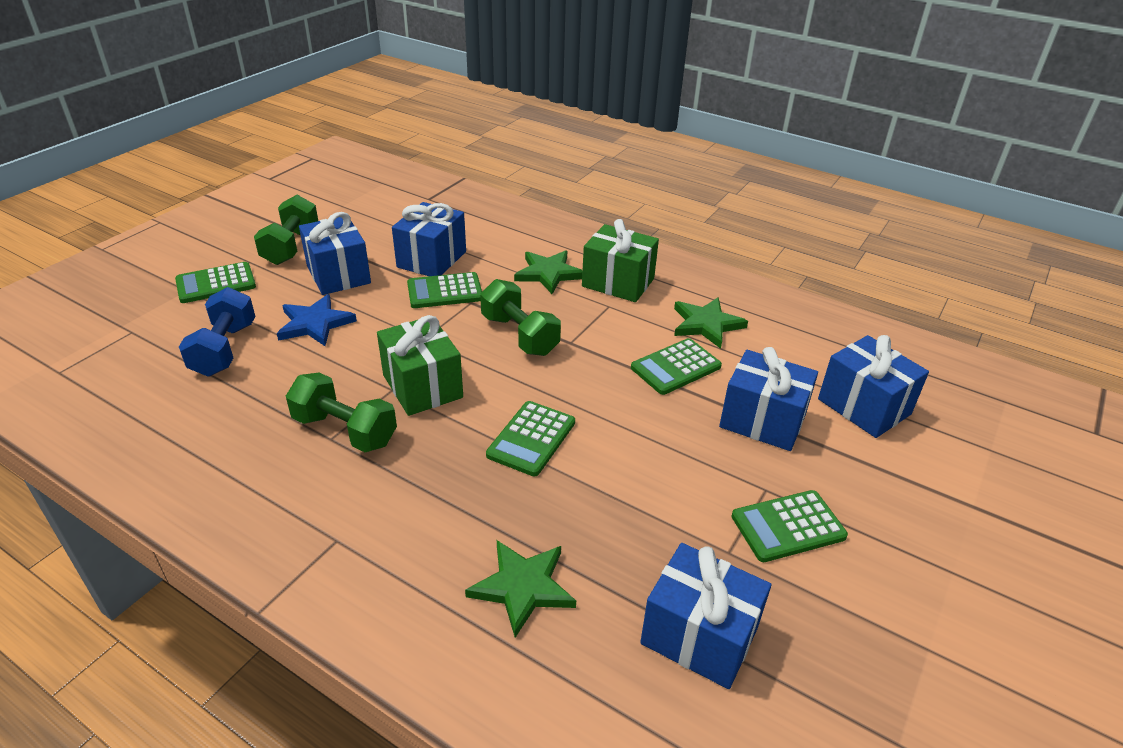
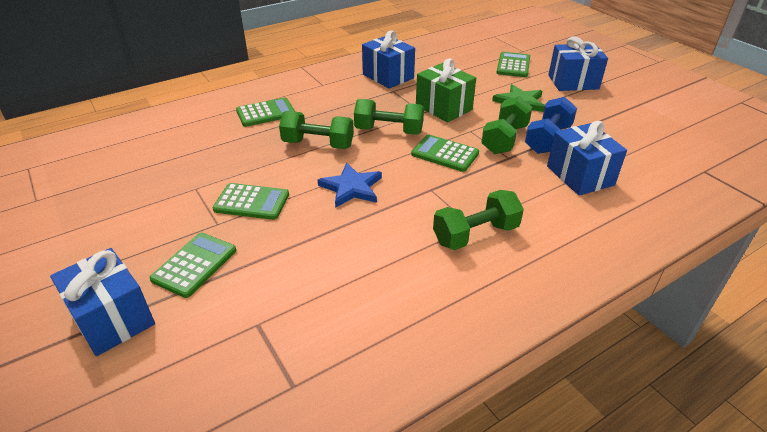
blue gift: 5 -> 4
green dumbbell: 3 -> 4
green gift: 2 -> 1
green star: 3 -> 1

